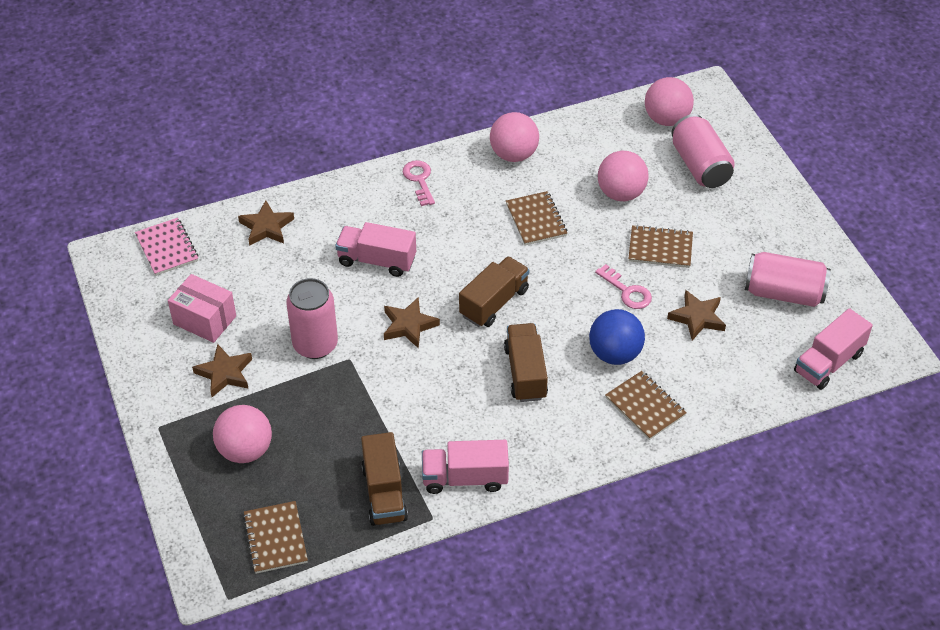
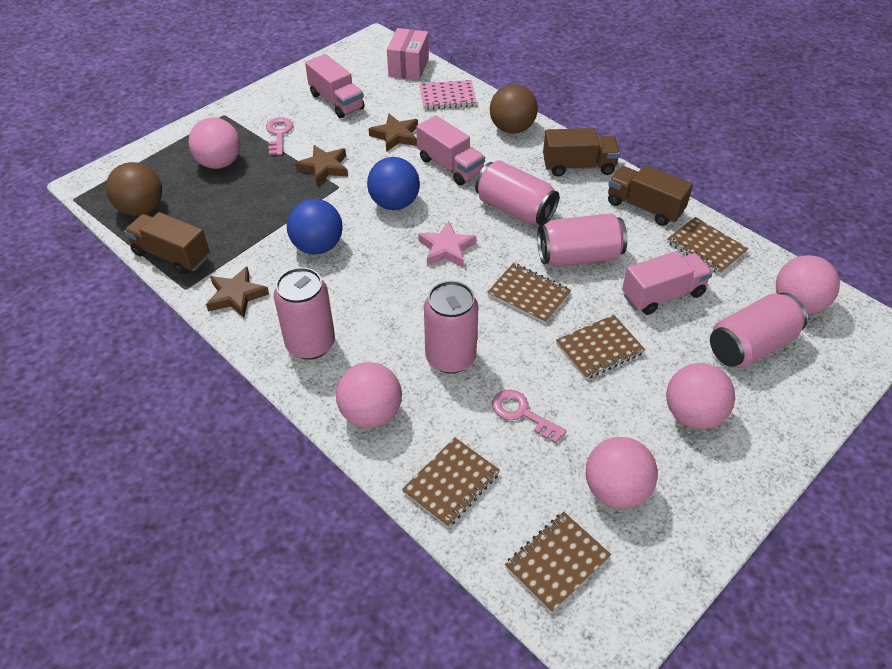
blue ball: 1 -> 2
brown ball: 0 -> 2
brown notebook: 4 -> 5
brown star: 4 -> 3
pink ball: 4 -> 5
pink can: 3 -> 5
pink star: 0 -> 1

